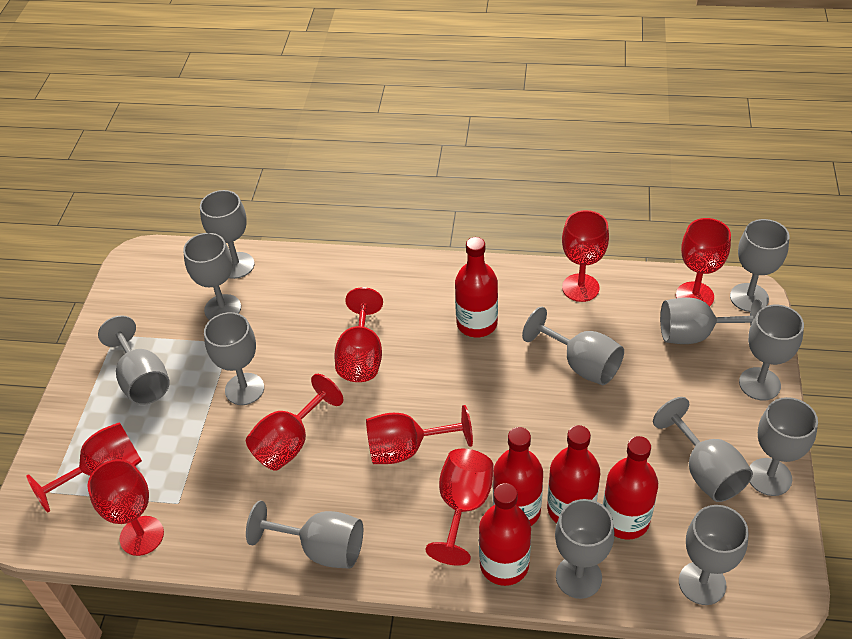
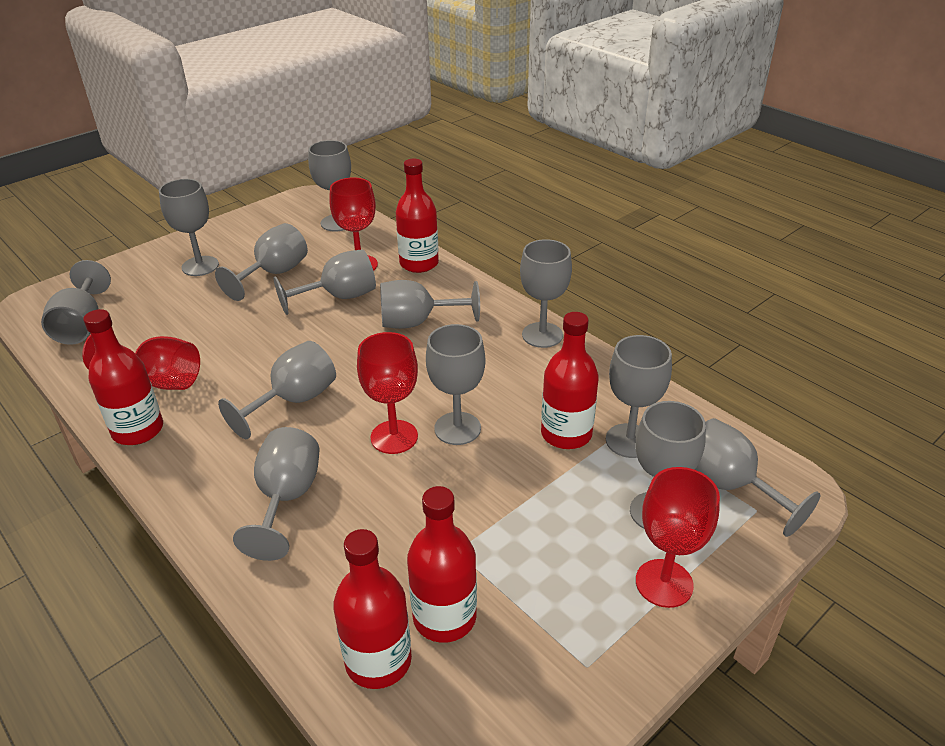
red goblet: 8 -> 4

